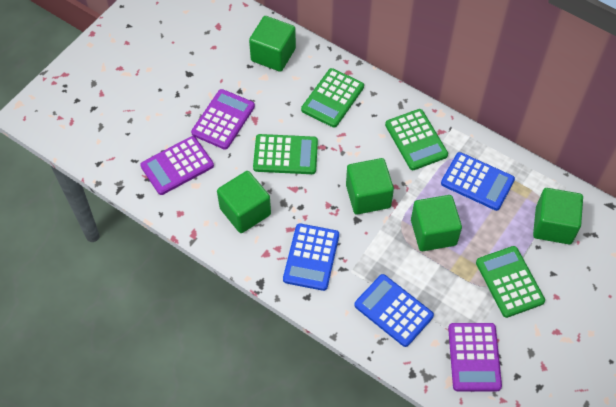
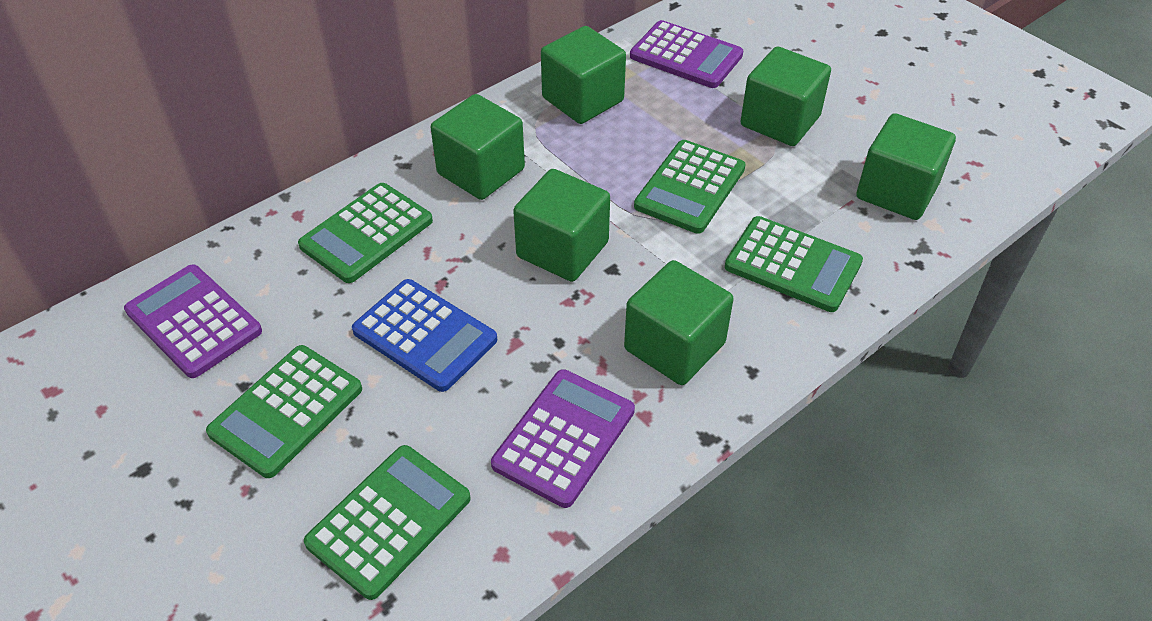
blue calculator: 3 -> 1
green calculator: 4 -> 5
green cube: 5 -> 6

